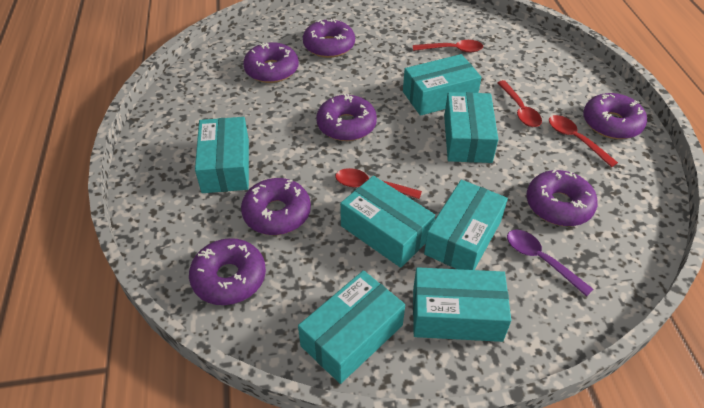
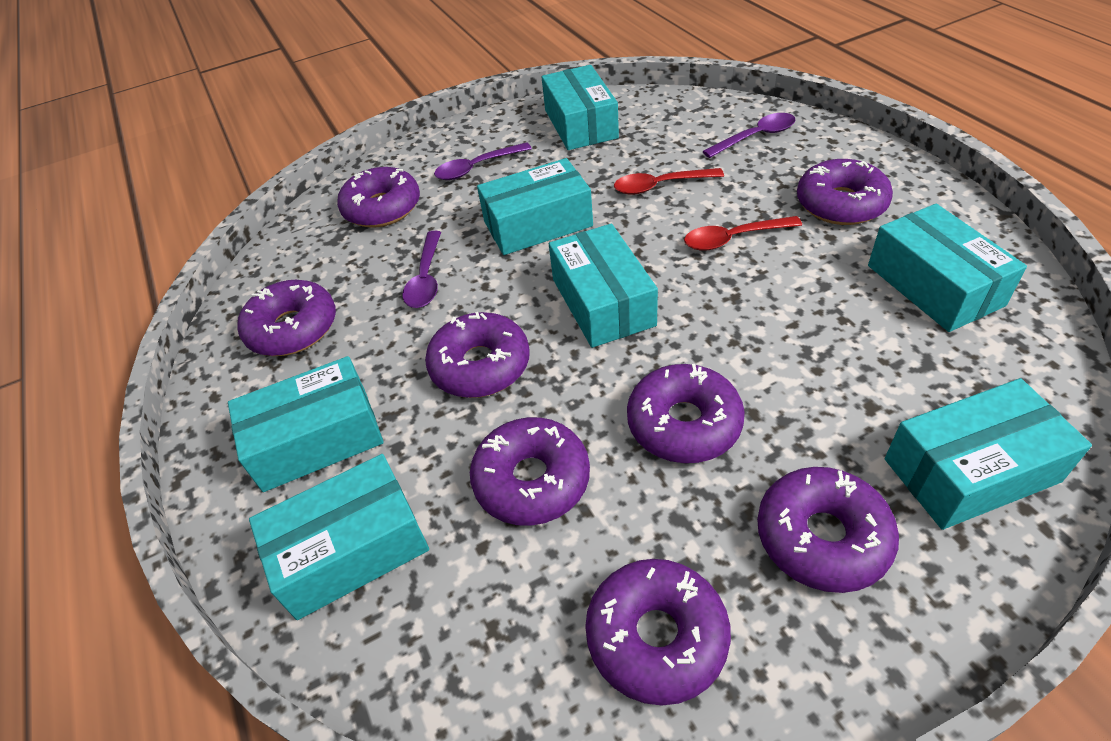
purple donut: 7 -> 8
purple spoon: 1 -> 3
red spoon: 4 -> 2

